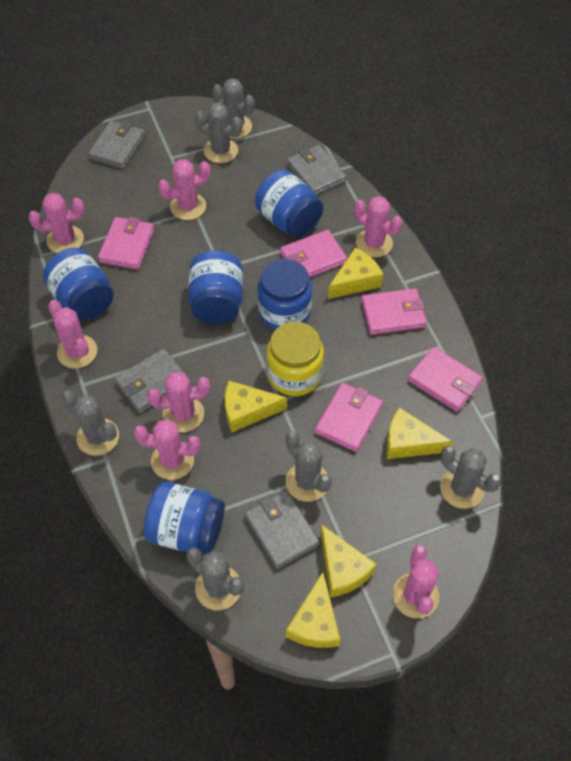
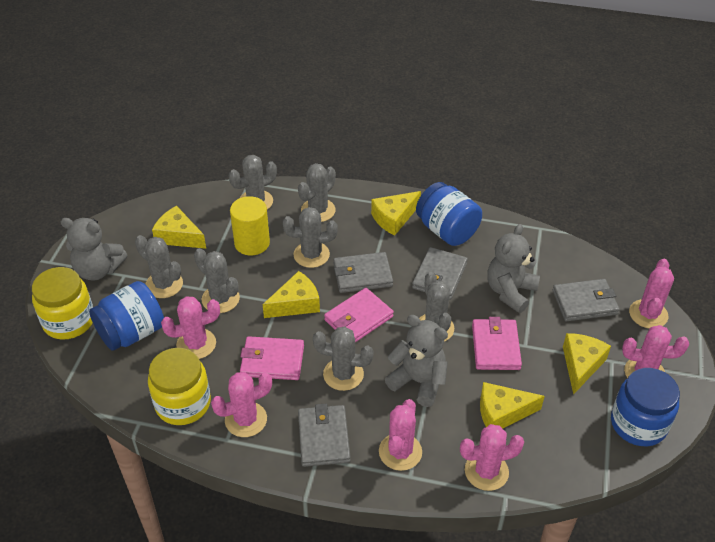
blue jar: 5 -> 3
grey cactus: 6 -> 7
grey teddy bear: 0 -> 3
pink cactus: 7 -> 6
pink wallet: 5 -> 3
yellow cylinder: 0 -> 1
yellow jar: 1 -> 2

